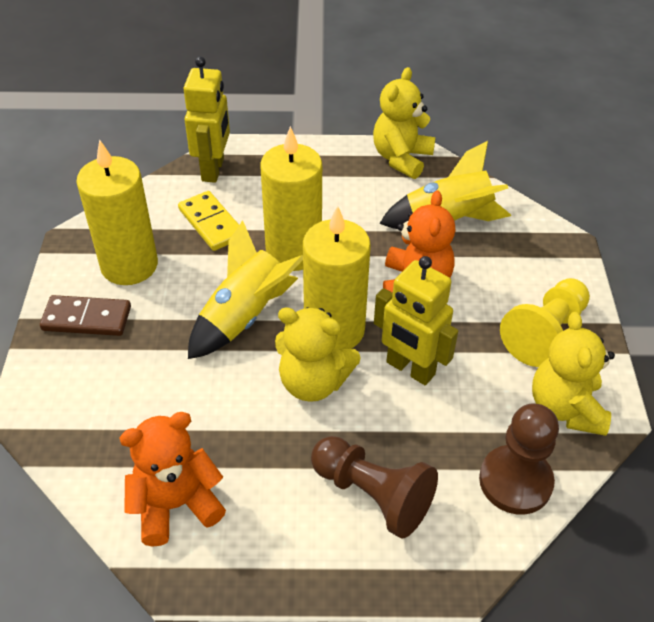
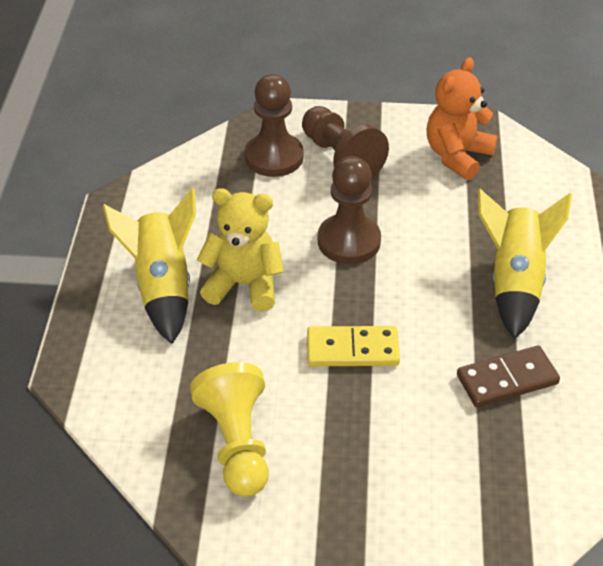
brown pawn: 2 -> 3
orange teddy bear: 2 -> 1
yellow candle: 3 -> 0
yellow robot: 2 -> 0
yellow teddy bear: 3 -> 1

